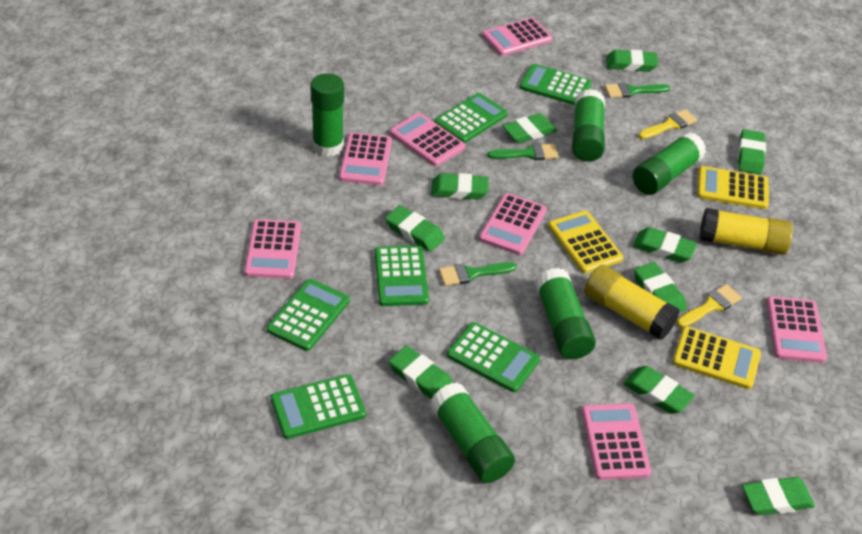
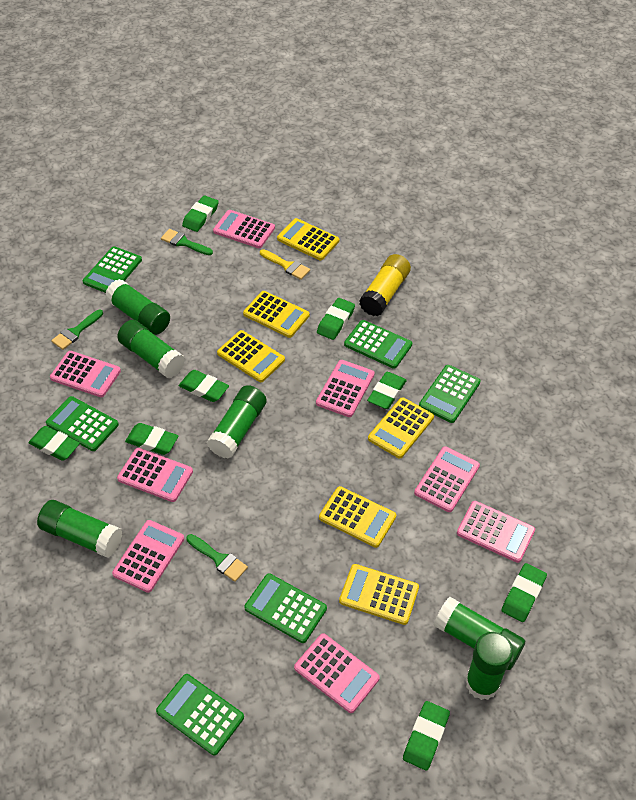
green eraser: 10 -> 8
green glue stick: 5 -> 6
pink calculator: 7 -> 8
yellow brush: 2 -> 1
yellow calculator: 3 -> 6
yellow glue stick: 2 -> 1

